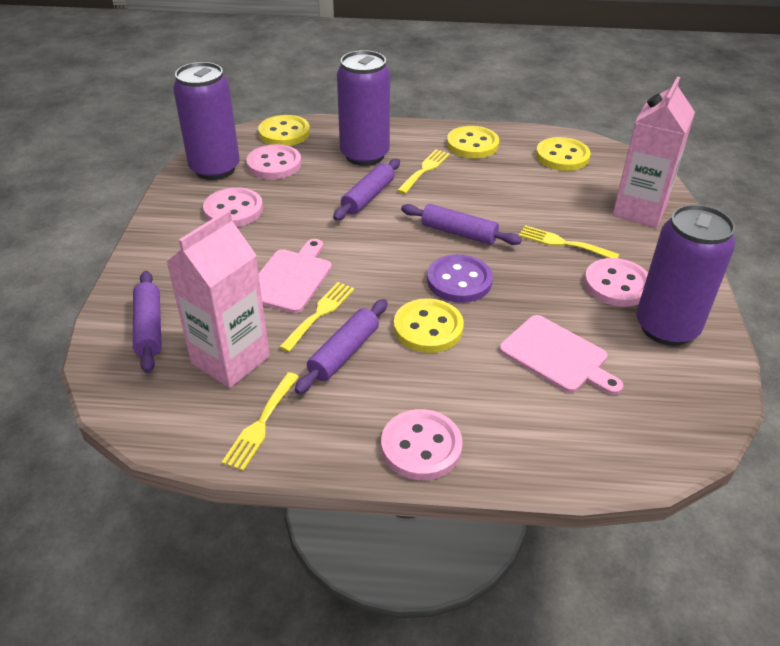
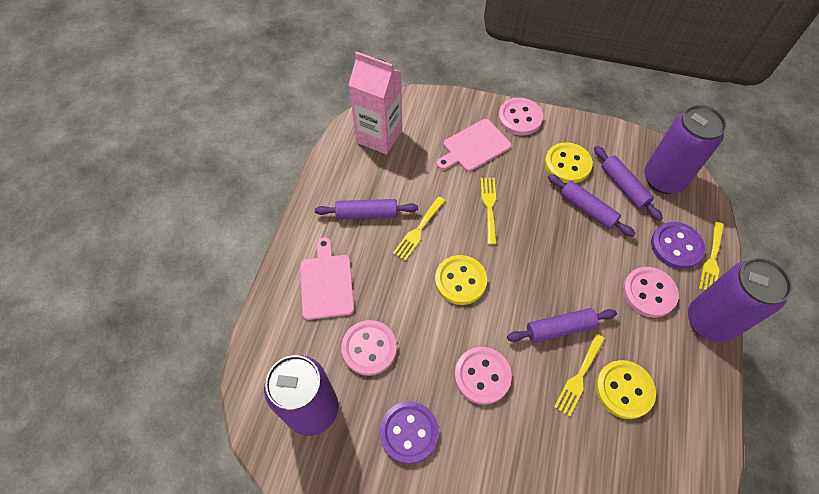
pink carton: 2 -> 1
purple button: 1 -> 2
yellow button: 4 -> 3

